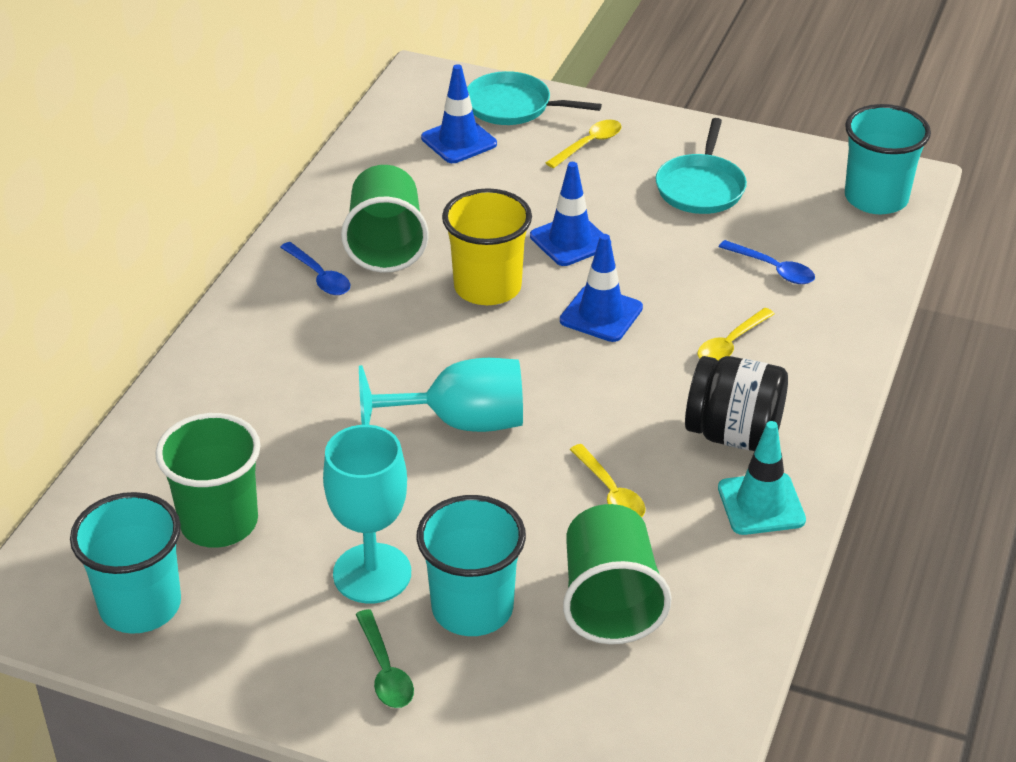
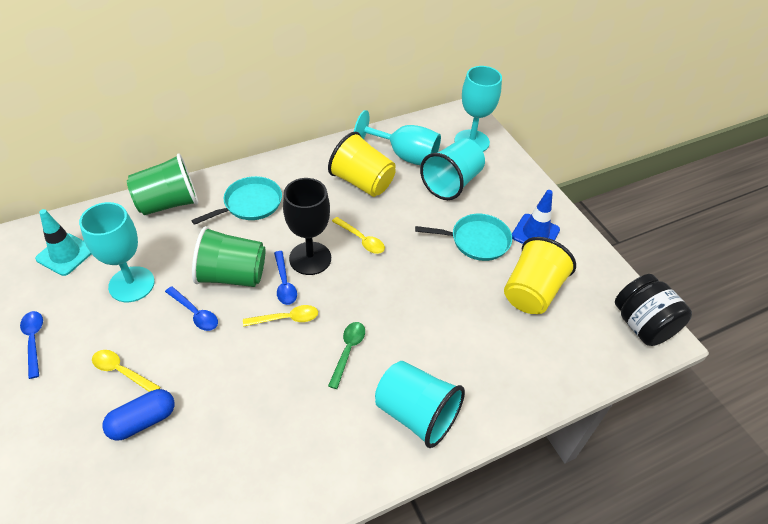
black goblet: 0 -> 1
blue capsule: 0 -> 1
blue spoon: 2 -> 3
blue traffic cone: 3 -> 1
green cup: 3 -> 2
turquoise cup: 3 -> 2
turquoise goblet: 2 -> 3
yellow cup: 1 -> 2

